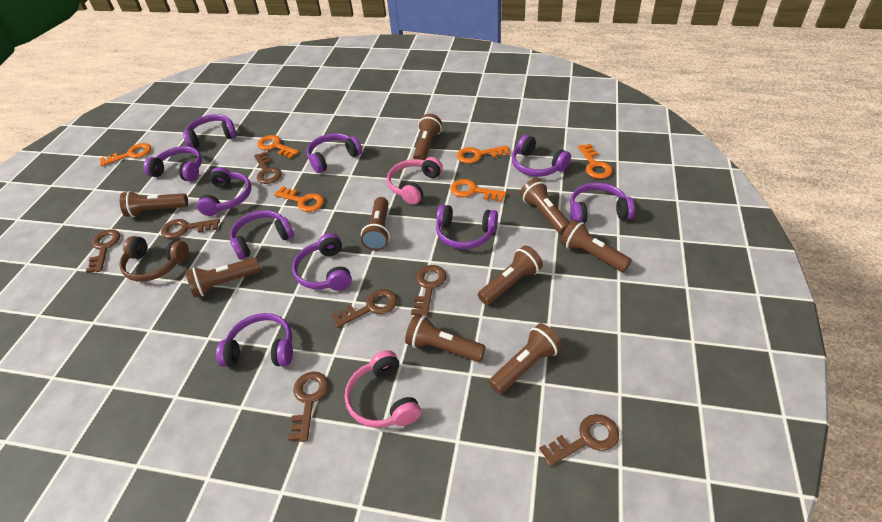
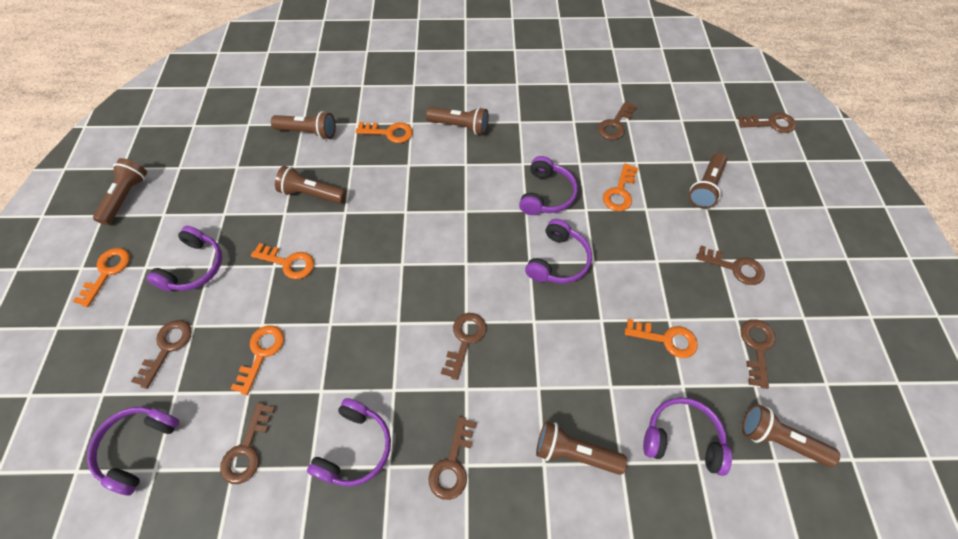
brown flashlight: 9 -> 7
brown headphones: 1 -> 0
brown key: 7 -> 8
pink headphones: 2 -> 0
purple headphones: 10 -> 6

